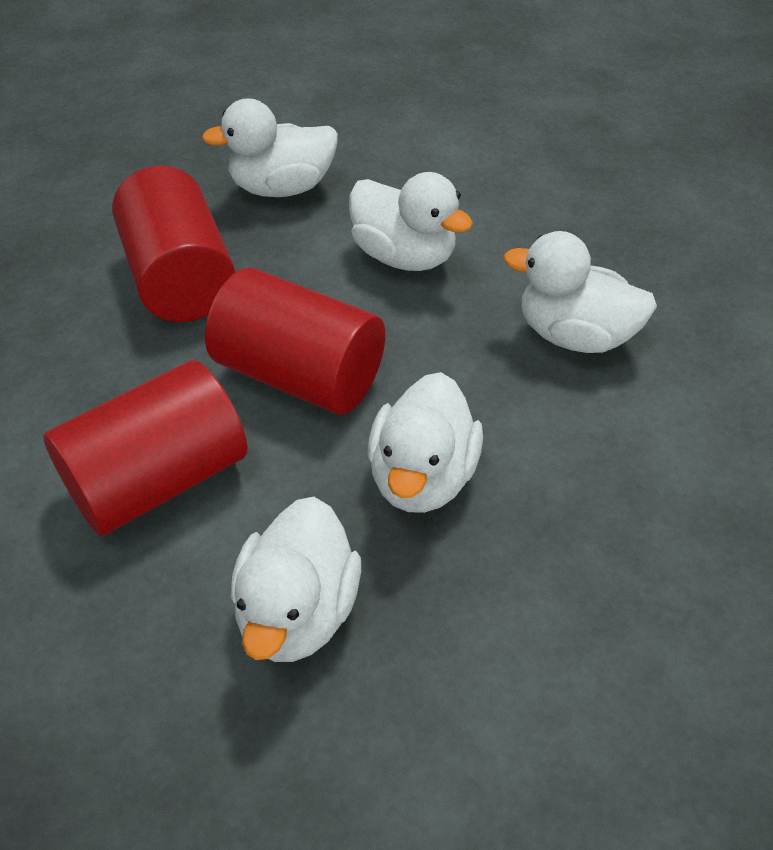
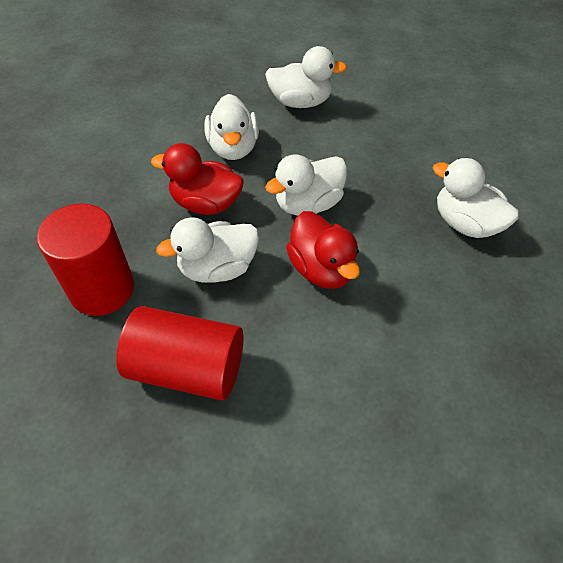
red cylinder: 3 -> 2
red duck: 0 -> 2

